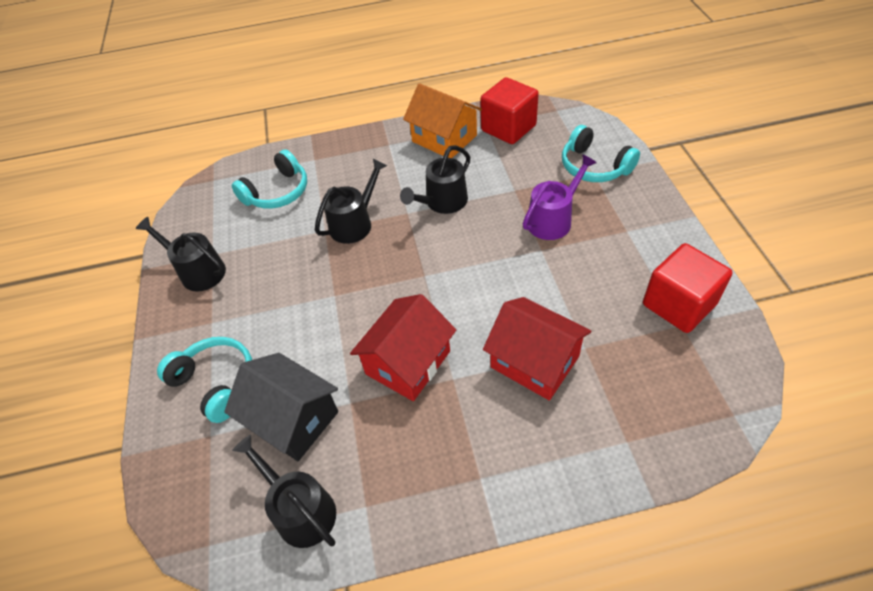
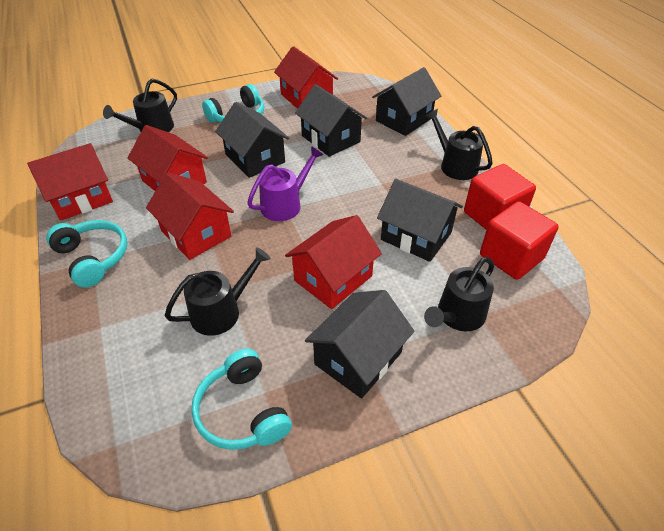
black house: 1 -> 5
orange house: 1 -> 0
red house: 2 -> 5

